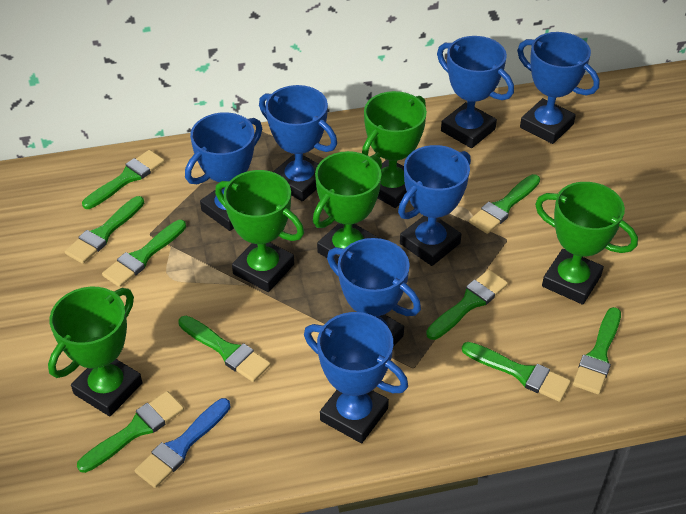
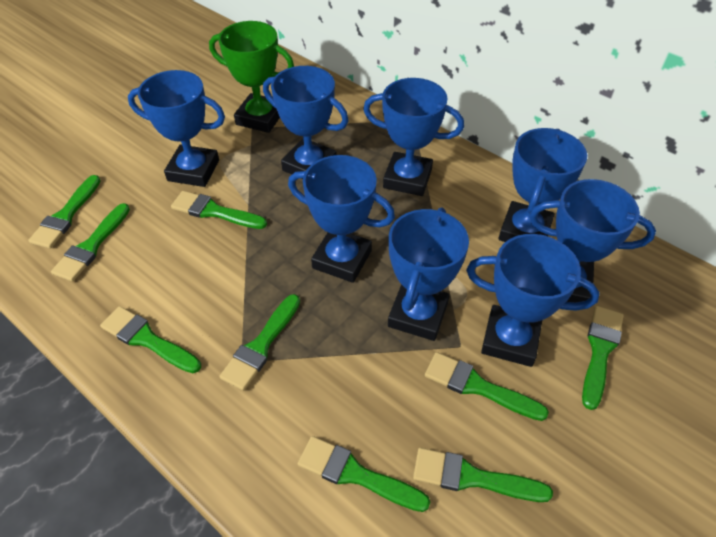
blue brush: 1 -> 0
blue trophy: 7 -> 8
green trophy: 5 -> 1

